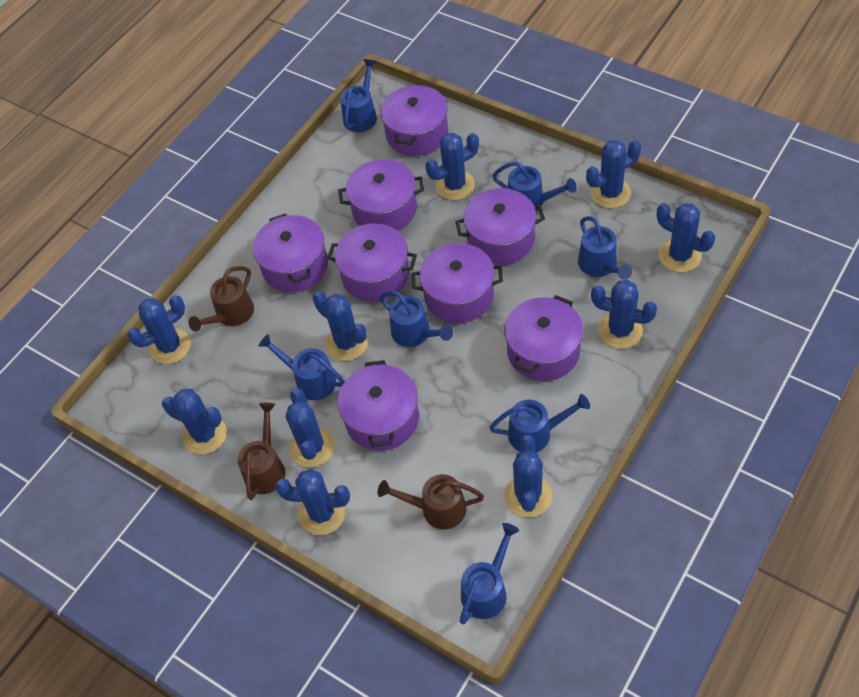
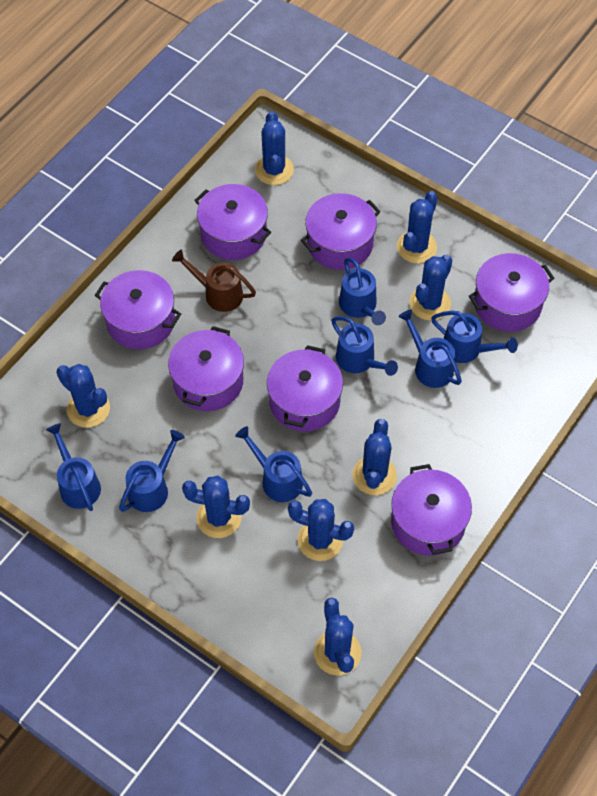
blue cactus: 10 -> 8
brown watering can: 3 -> 1
purple pot: 8 -> 7

